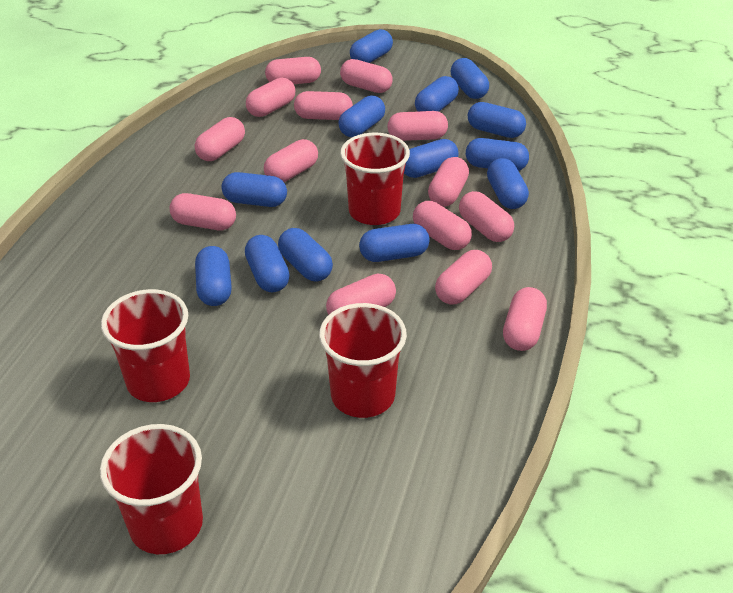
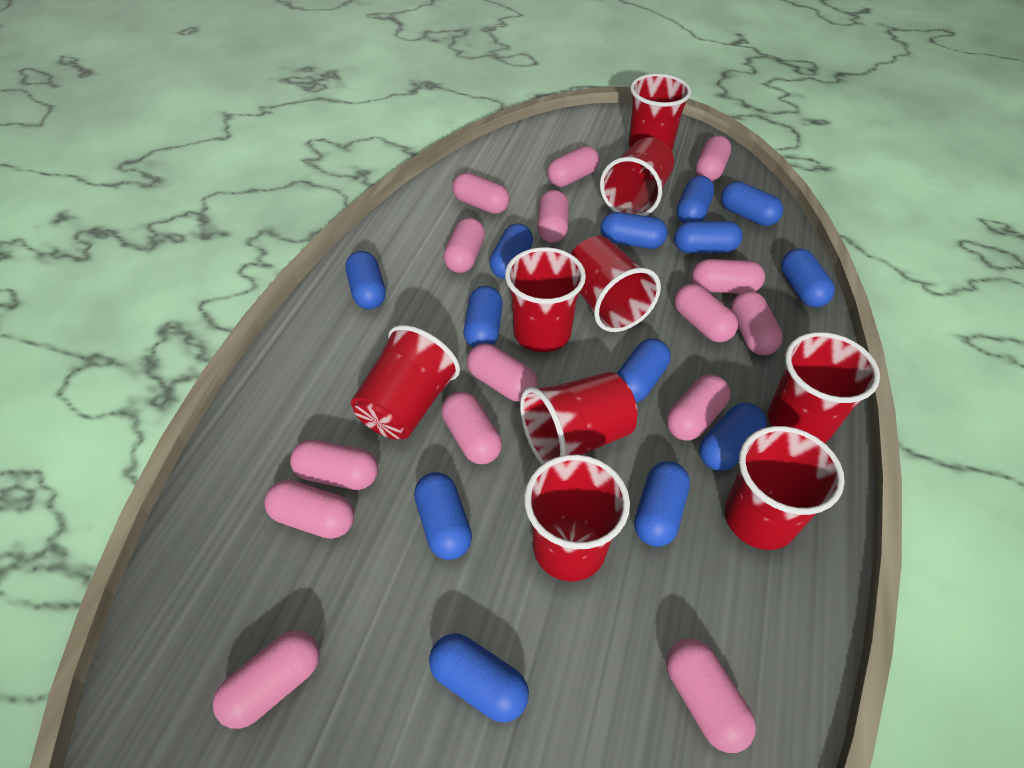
pink capsule: 14 -> 15
red cup: 4 -> 9

